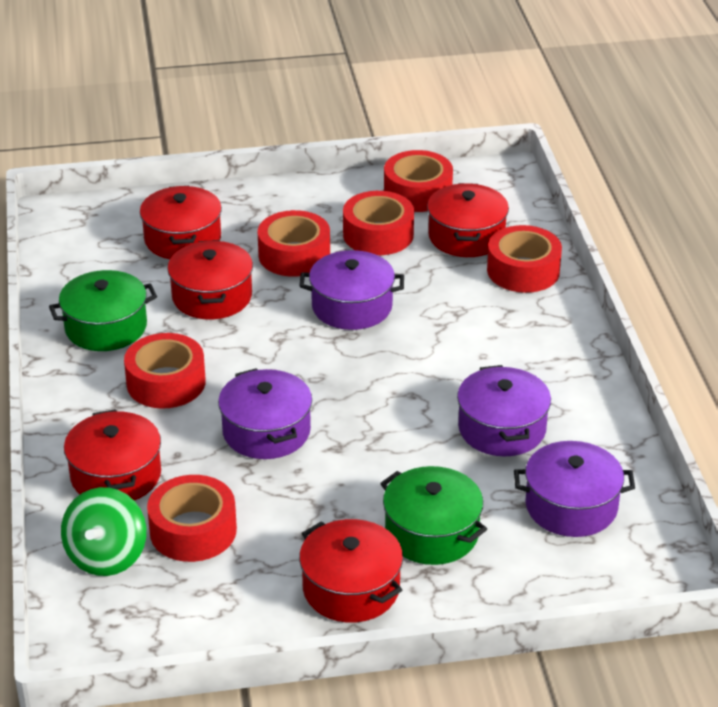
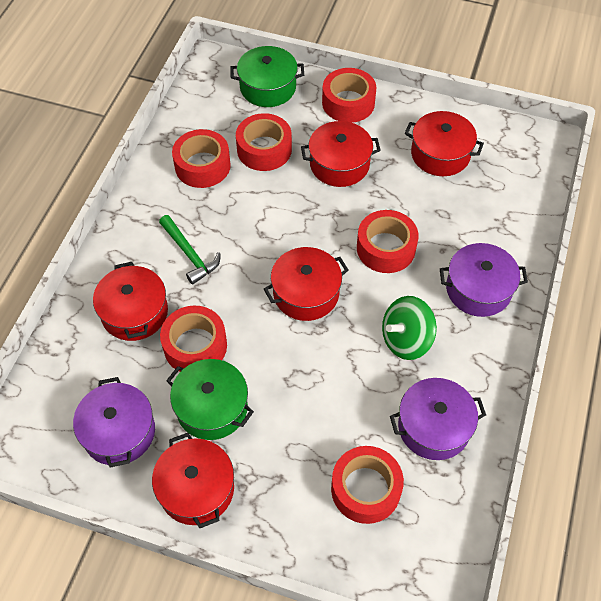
green hammer: 0 -> 1
purple pot: 4 -> 3

